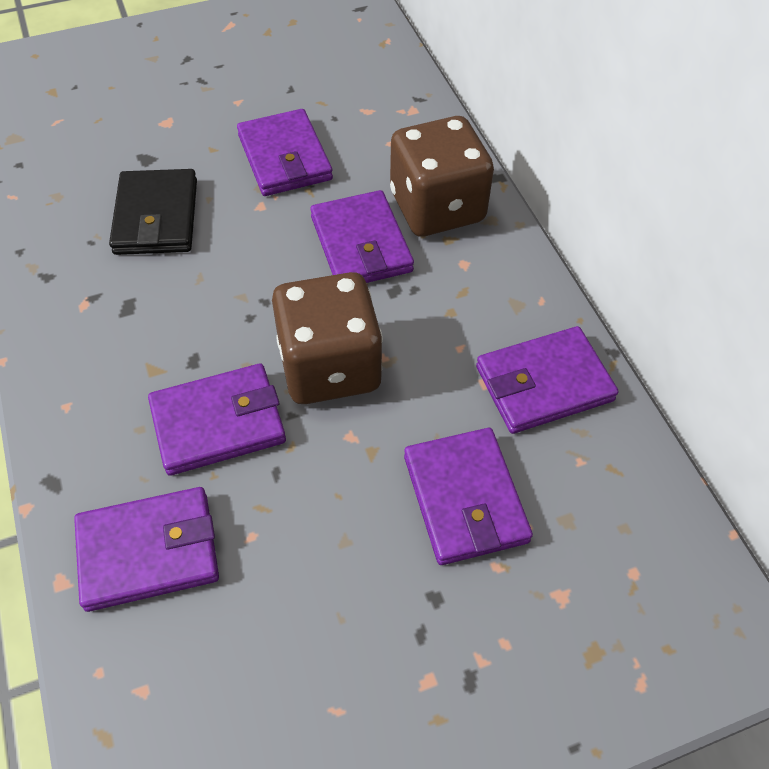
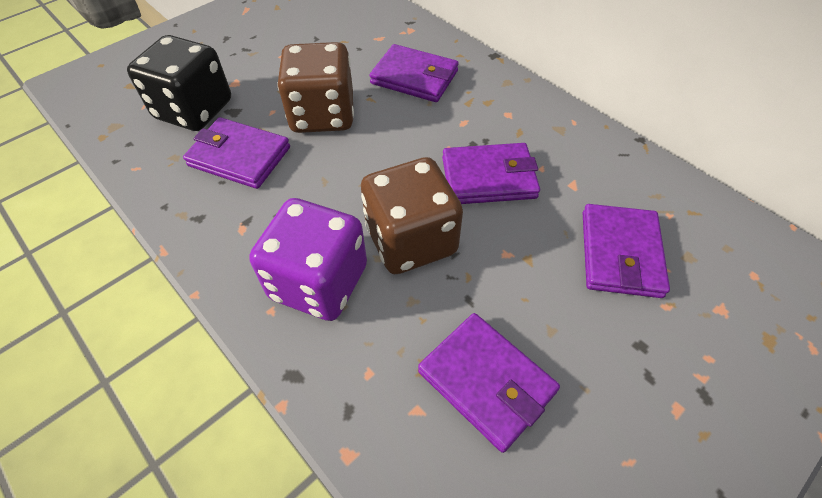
black dice: 0 -> 1
black wallet: 1 -> 0
purple dice: 0 -> 1
purple wallet: 6 -> 5

